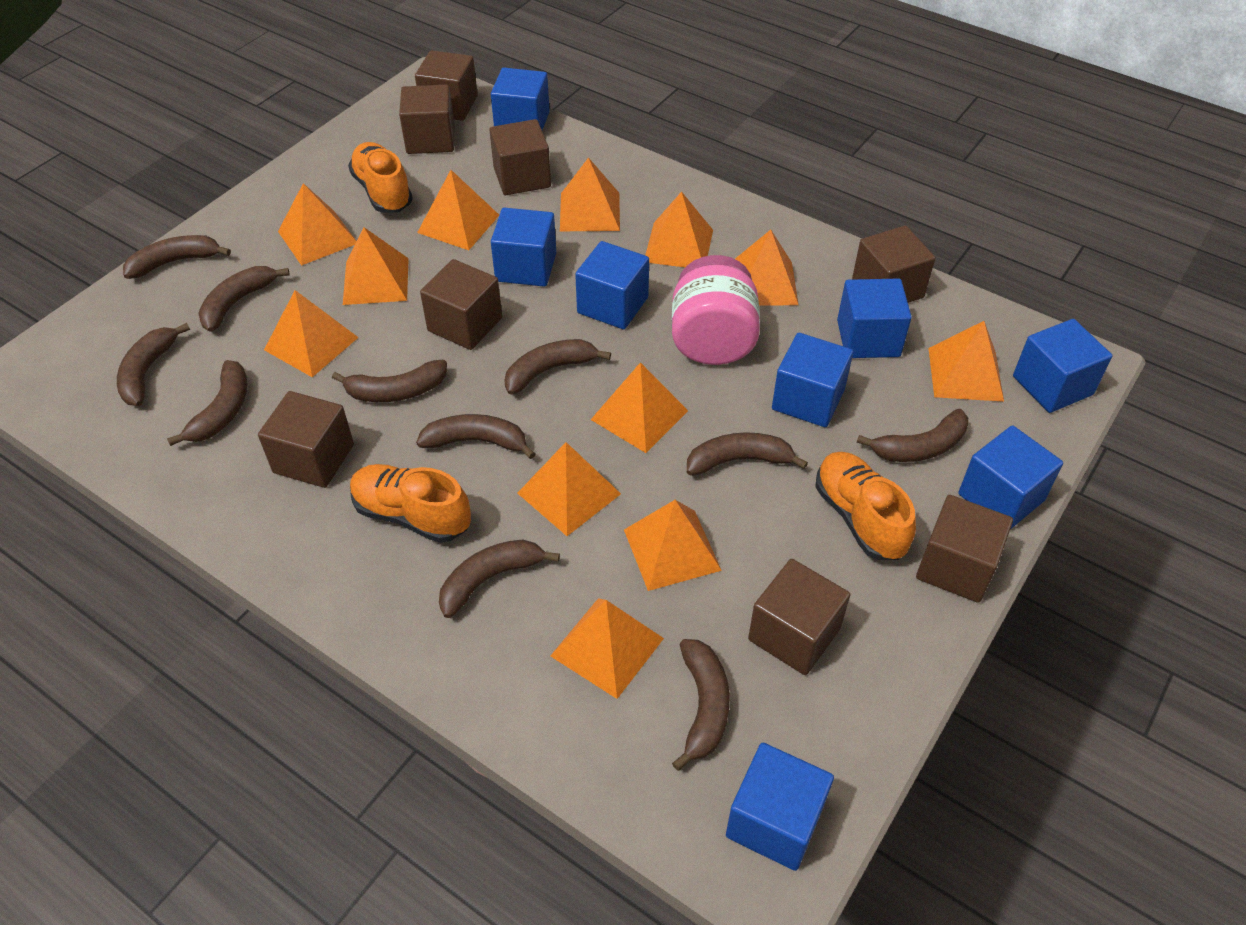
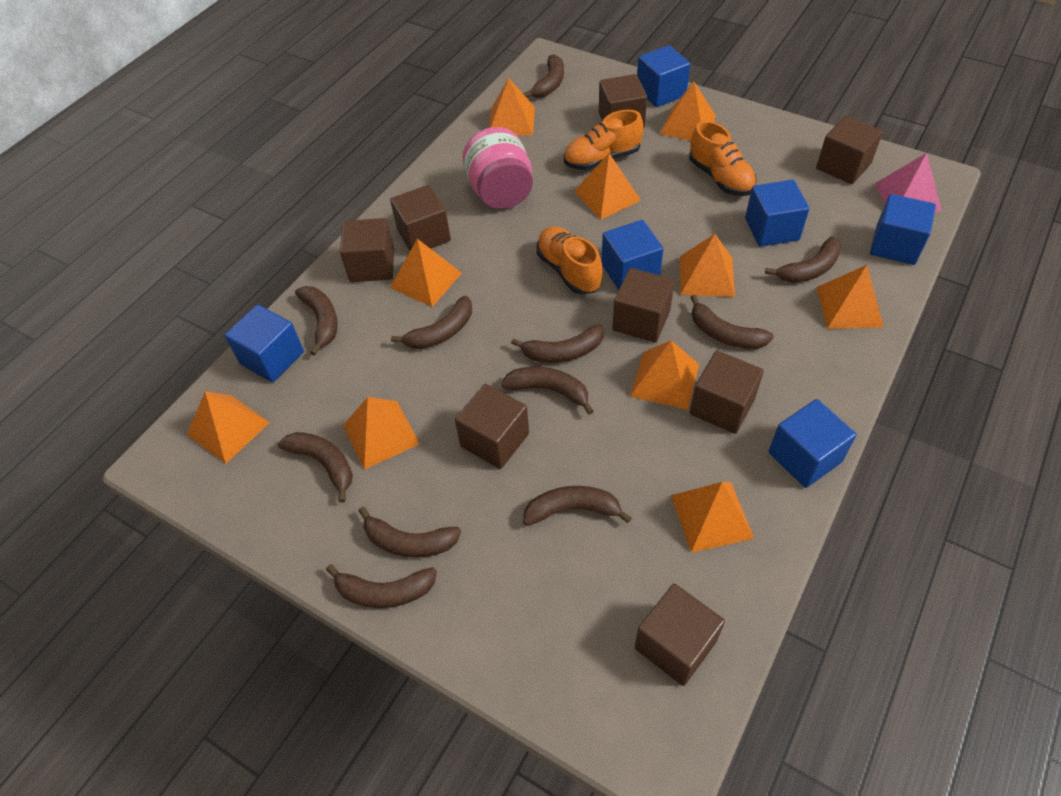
blue cube: 8 -> 6
orange pyramid: 12 -> 10
pink pyramid: 0 -> 1

